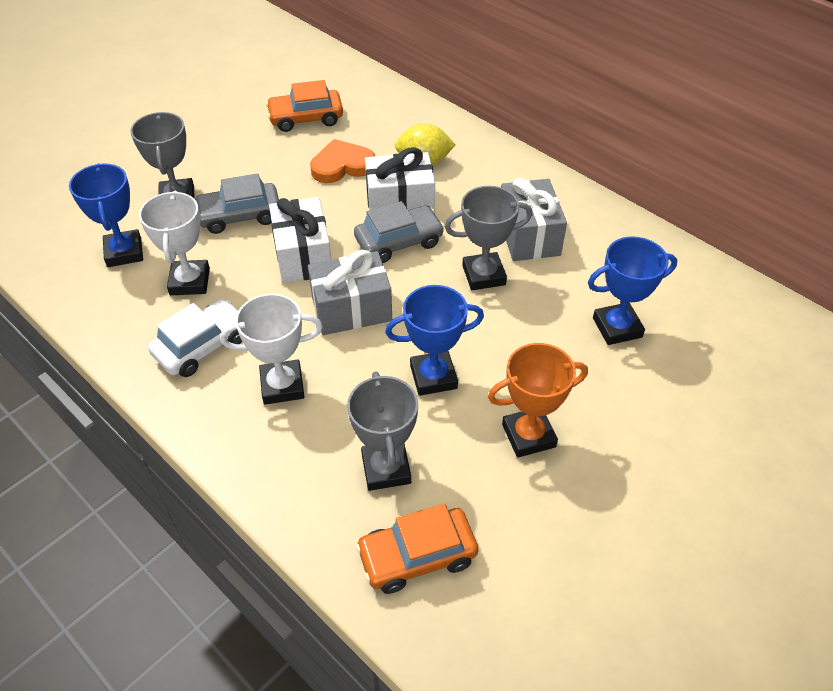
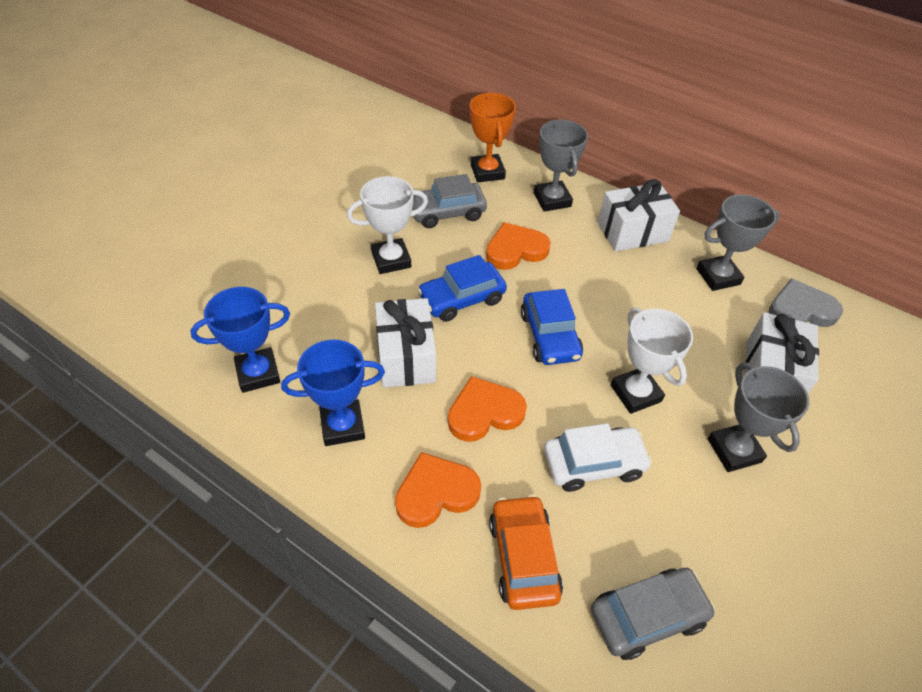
blue car: 0 -> 2
blue trophy: 3 -> 2
grey gift: 2 -> 0
grey heart: 0 -> 1
orange car: 2 -> 1
orange heart: 1 -> 3
white gift: 2 -> 3
yellow lemon: 1 -> 0

